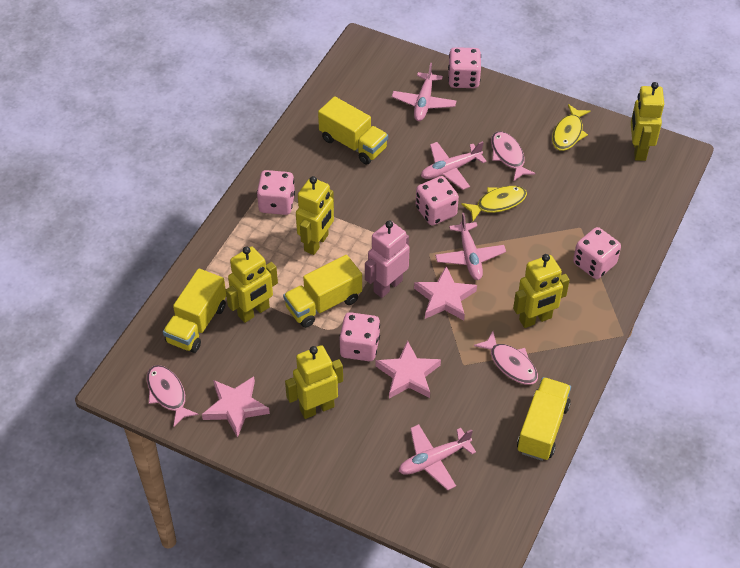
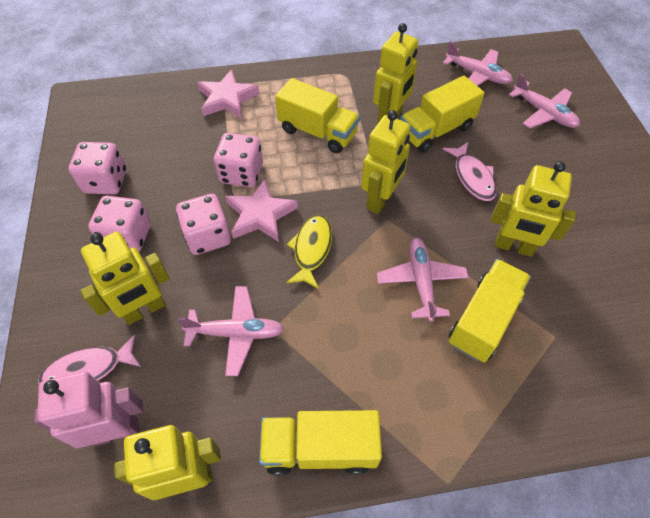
pink dice: 5 -> 4
pink fish: 3 -> 2
pink star: 3 -> 2
yellow fish: 2 -> 1

